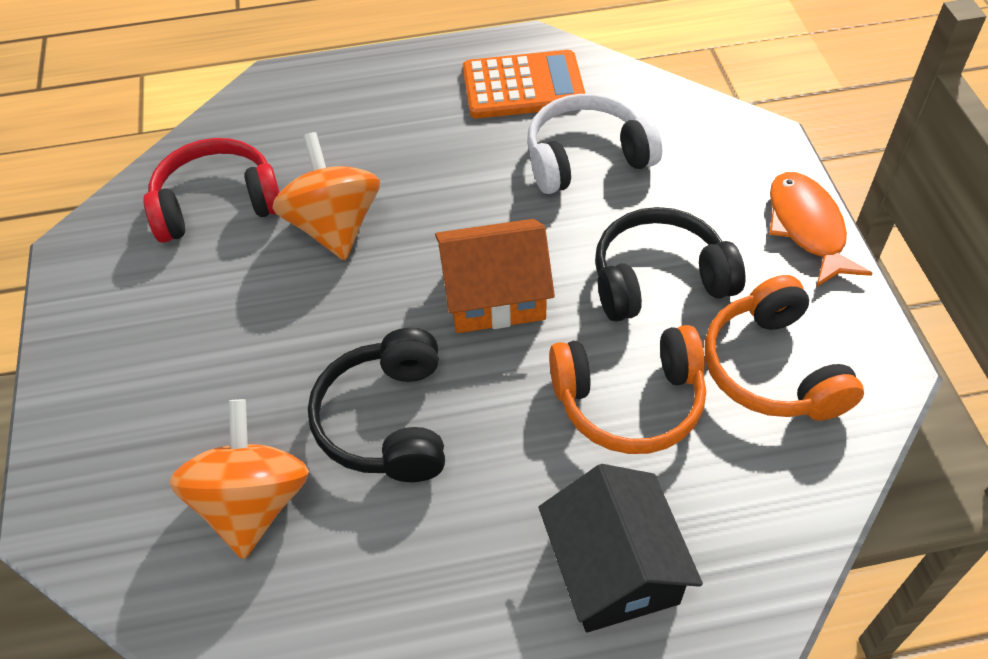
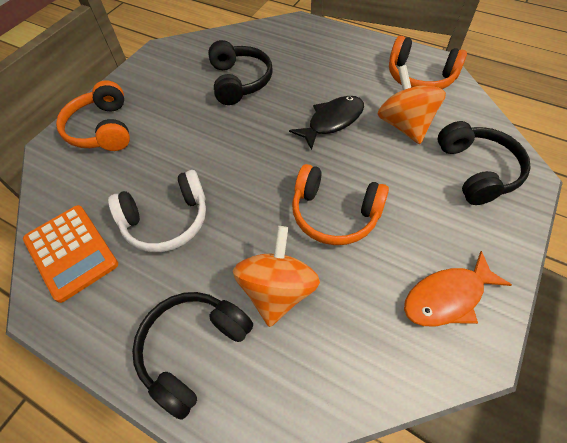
black fish: 0 -> 1
black headphones: 2 -> 3
black house: 1 -> 0
orange headphones: 2 -> 3
orange house: 1 -> 0
red headphones: 1 -> 0

